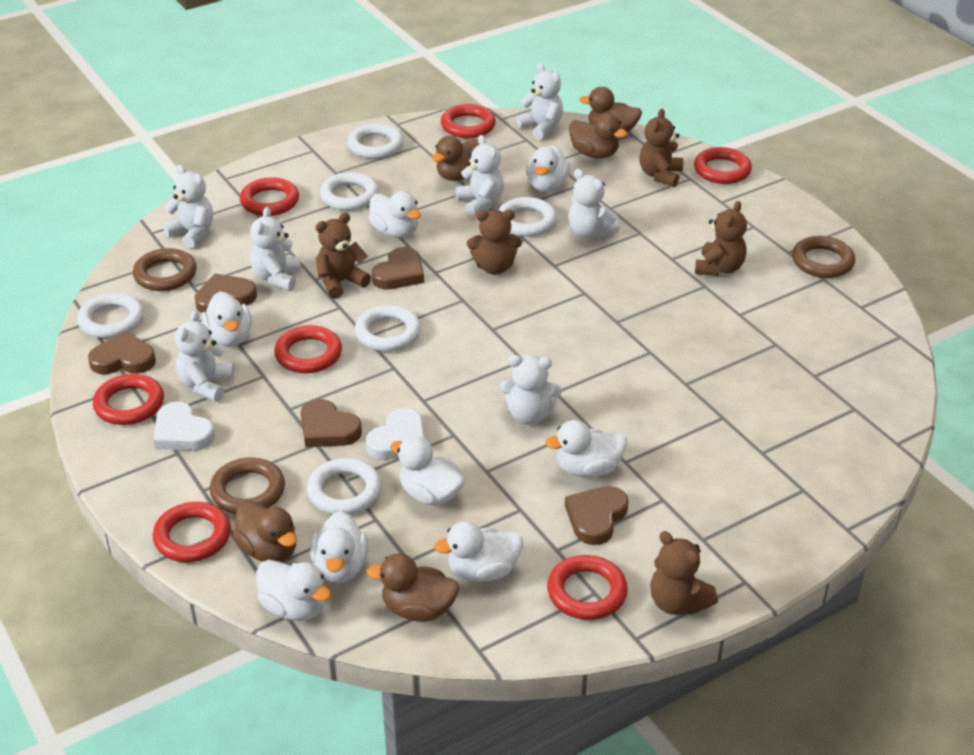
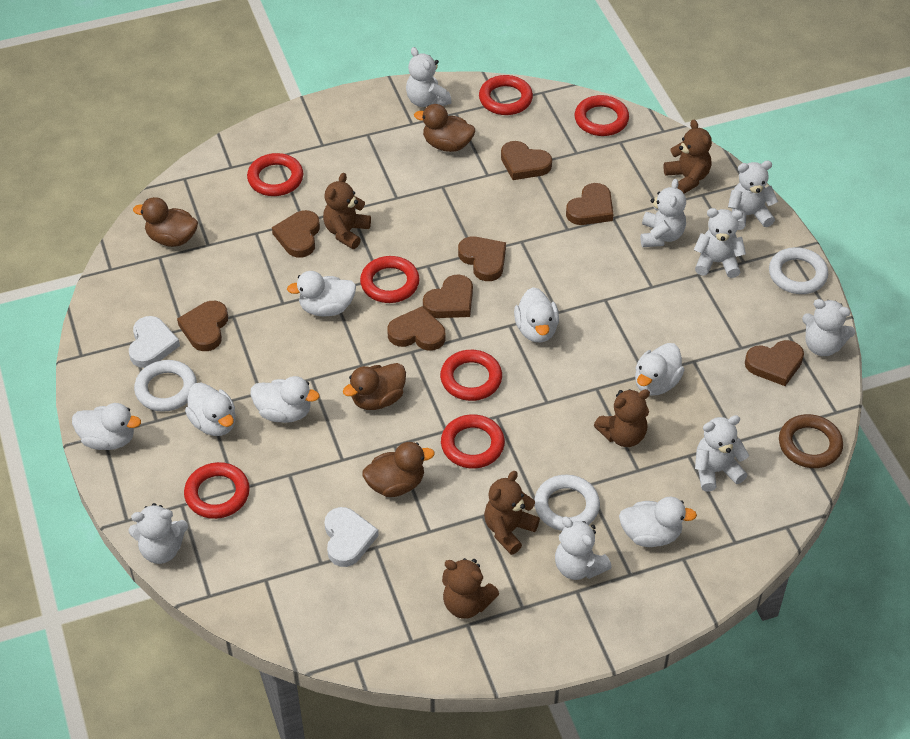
brown duck: 5 -> 4
brown heart: 5 -> 8
brown ring: 3 -> 1
white duck: 8 -> 7
white ring: 6 -> 3
white teddy bear: 7 -> 8

